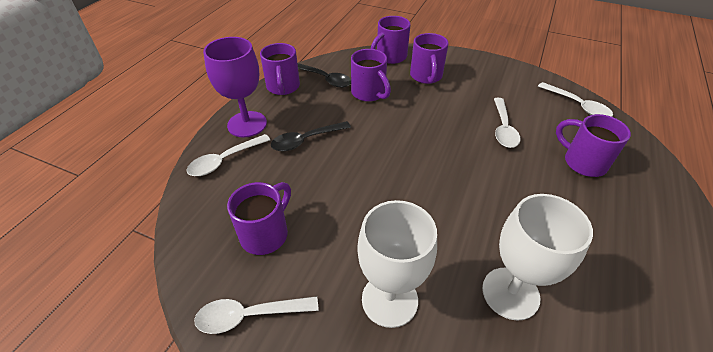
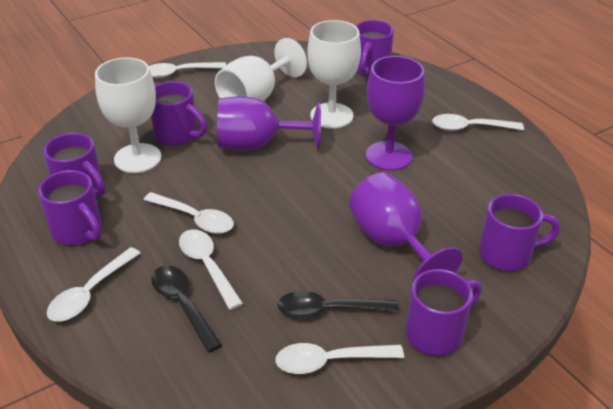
purple goblet: 1 -> 3
white goblet: 2 -> 3
white spoon: 4 -> 6

